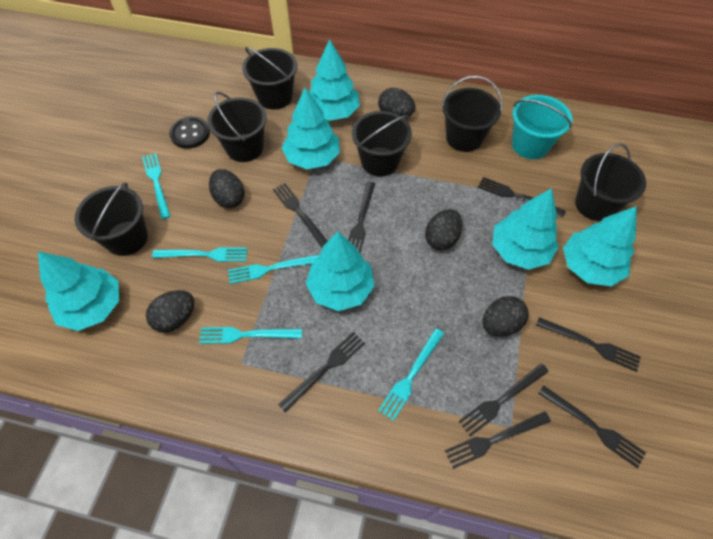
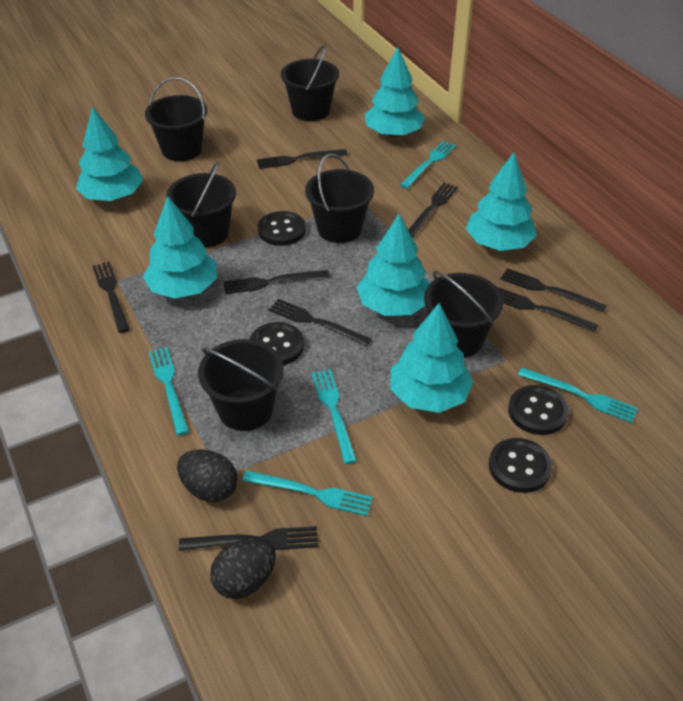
black button: 1 -> 4
black egg: 5 -> 2
turquoise bucket: 1 -> 0

